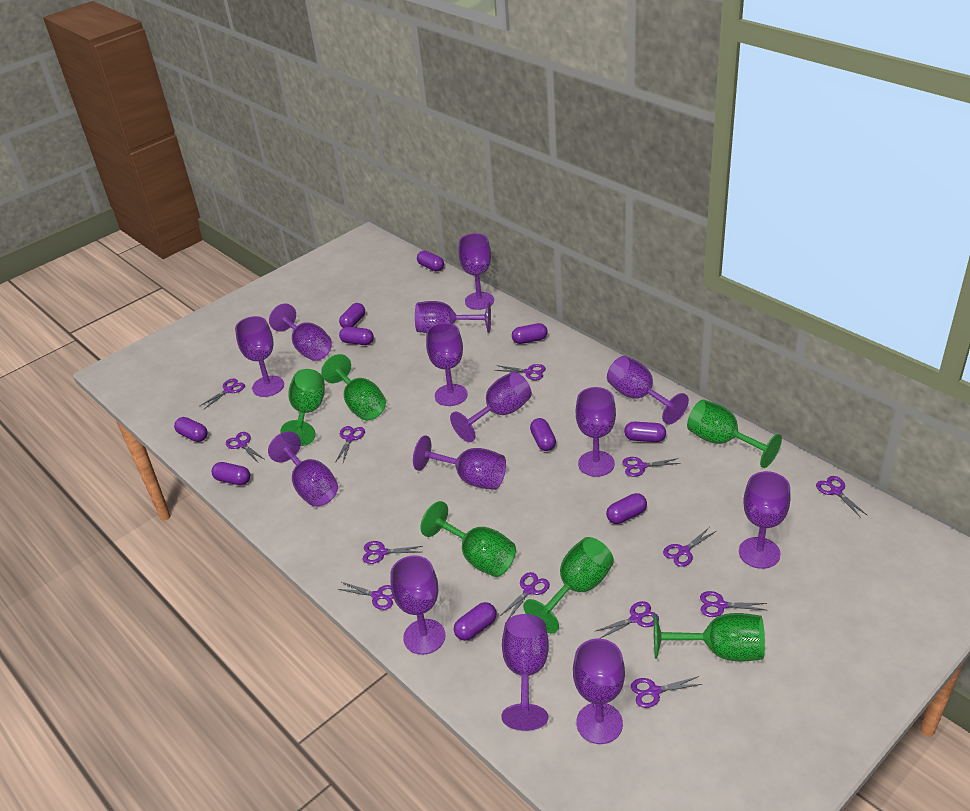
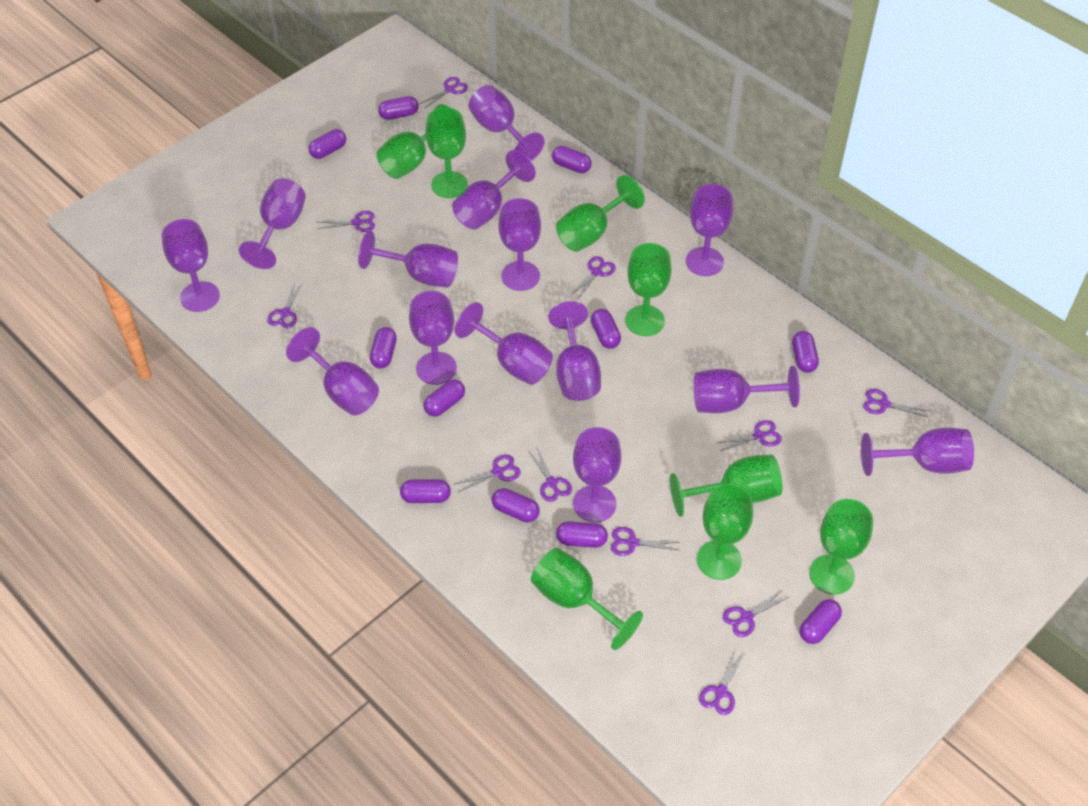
green goblet: 6 -> 8
purple capsule: 10 -> 11
purple scissors: 13 -> 11

